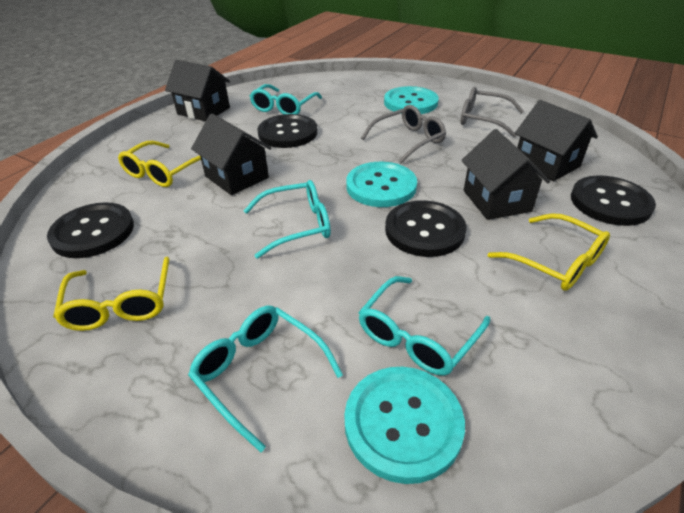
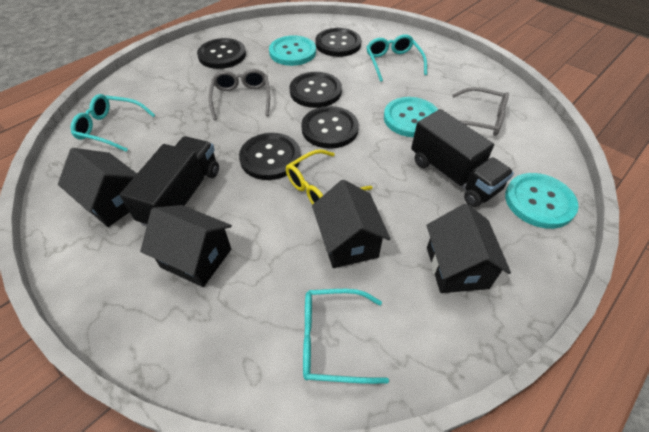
black button: 4 -> 5
black truck: 0 -> 2
turquoise glasses: 4 -> 3
yellow glasses: 3 -> 1

